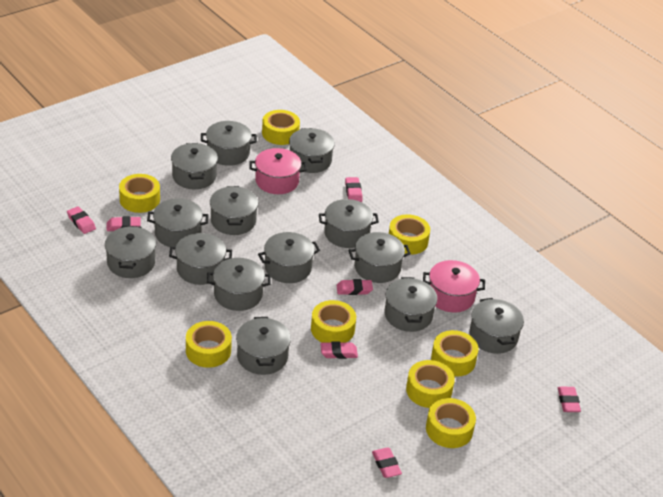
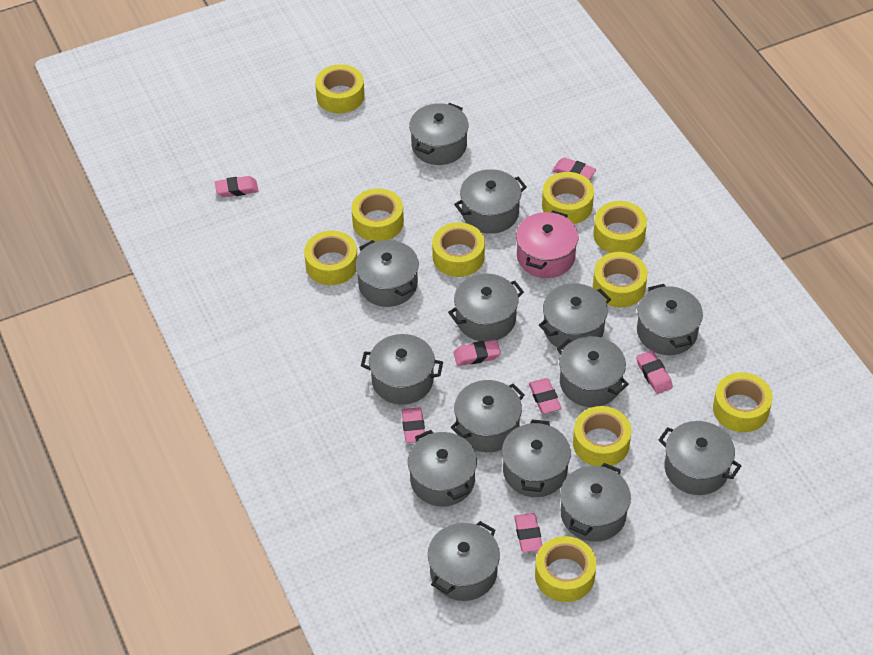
pink pot: 2 -> 1
yellow tape: 8 -> 10

